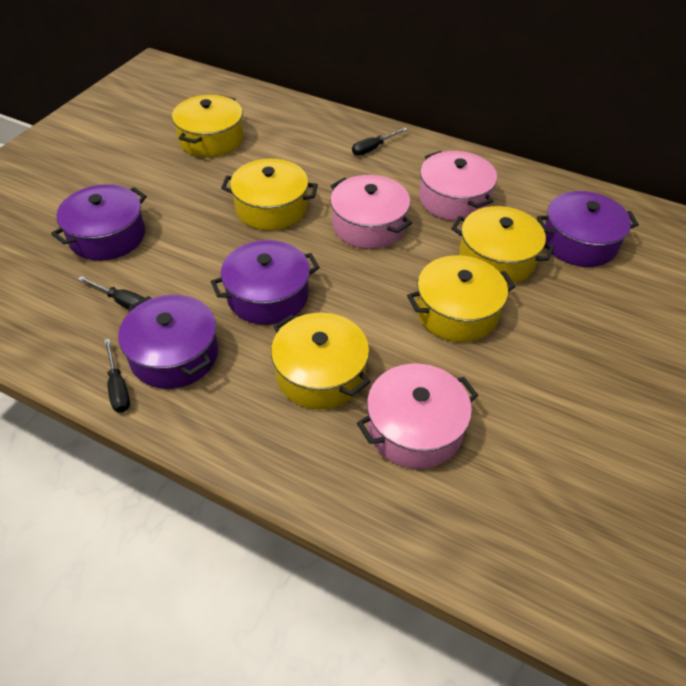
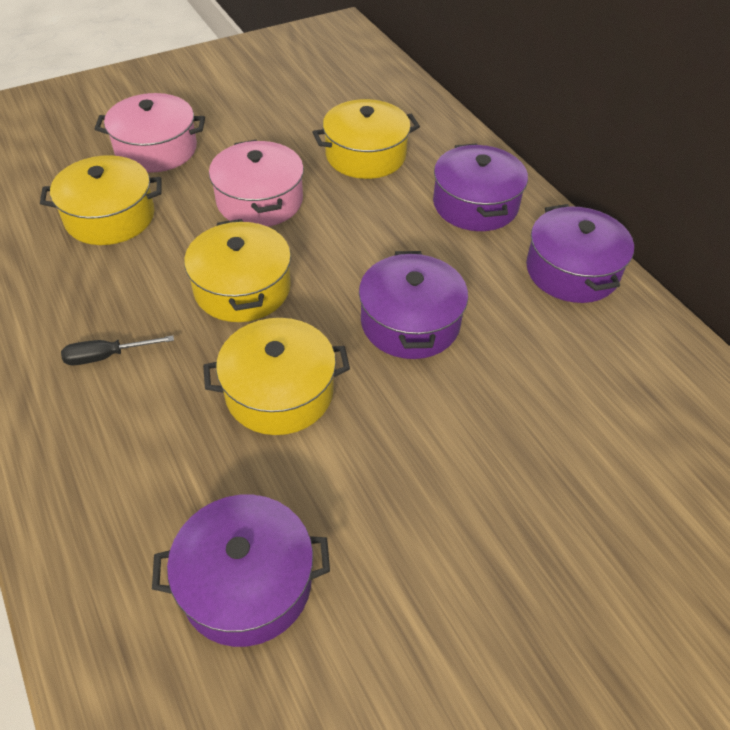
black screwdriver: 3 -> 1
pink pot: 3 -> 2
yellow pot: 5 -> 4

